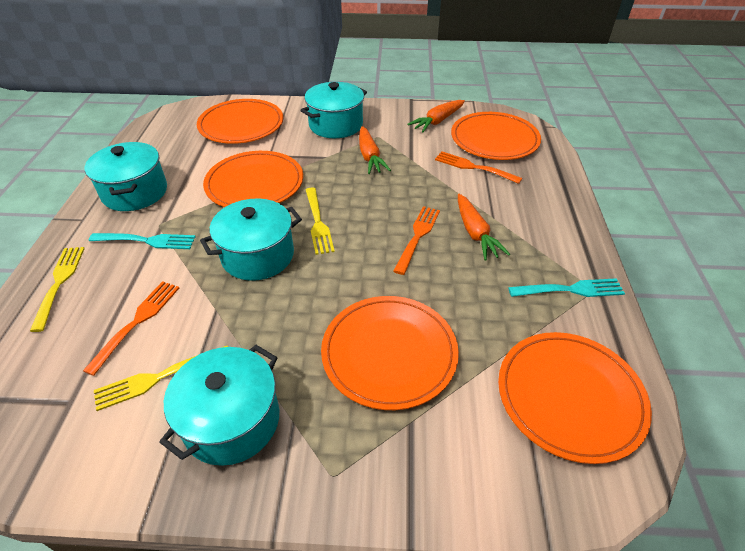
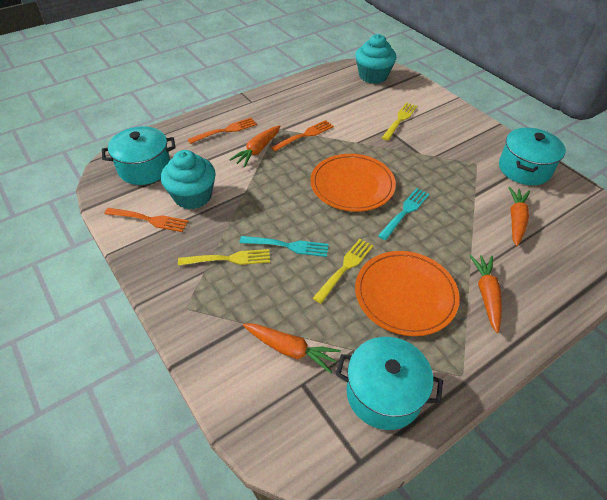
orange carrot: 3 -> 4
orange plate: 5 -> 2
turquoise cupcake: 0 -> 2
turquoise pot: 4 -> 3

